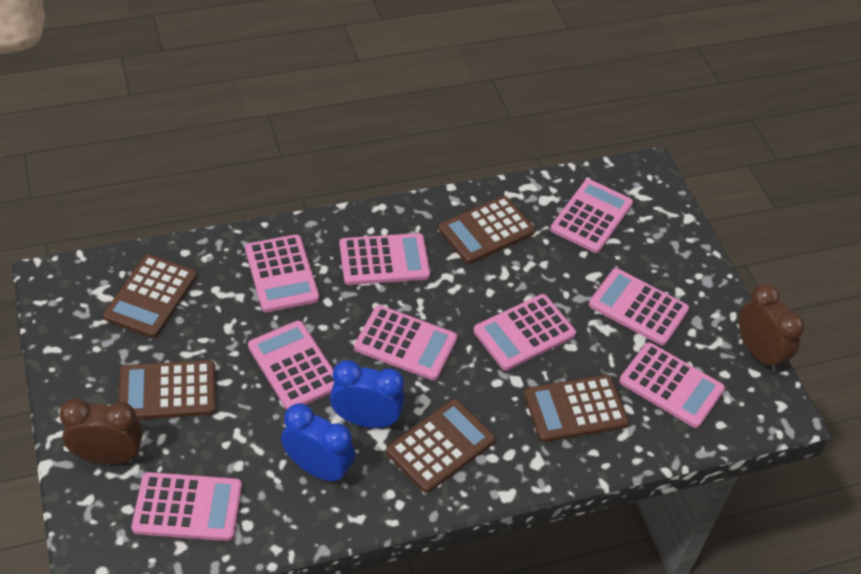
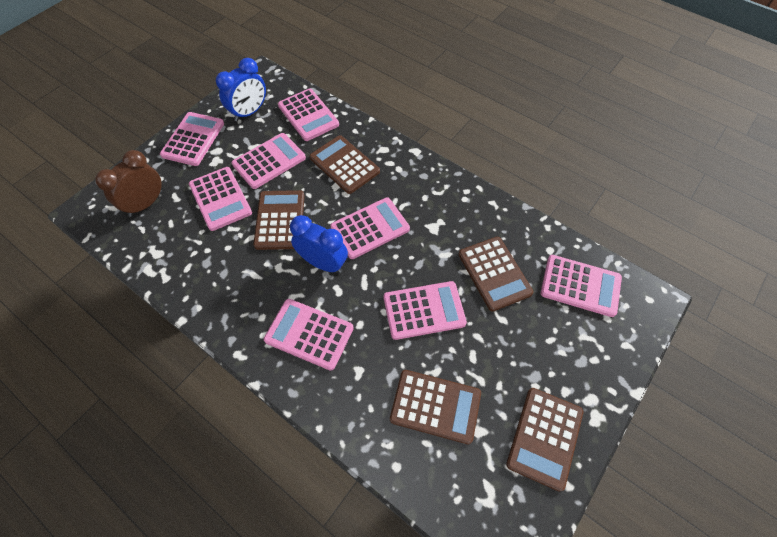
brown clock: 2 -> 1
pink calculator: 9 -> 8

